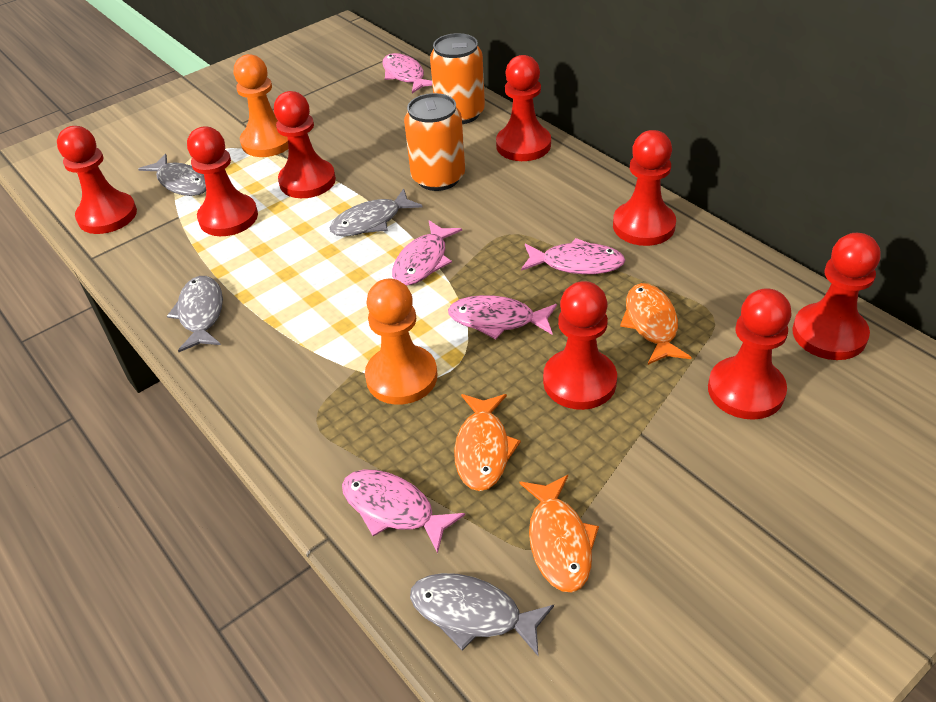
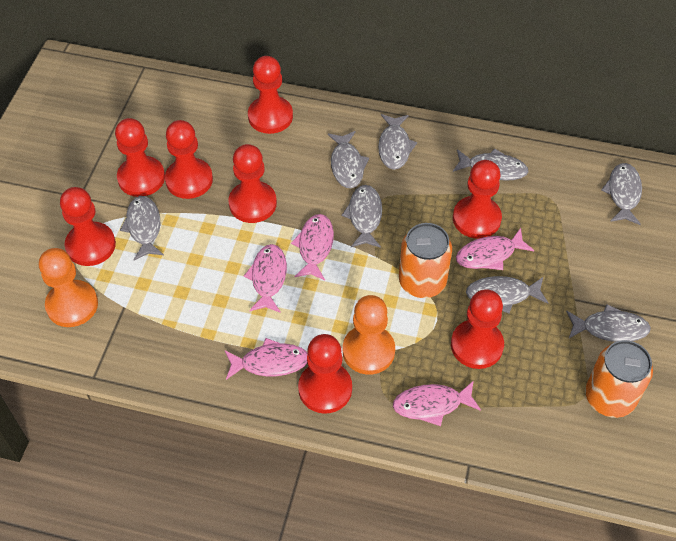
grey fish: 4 -> 8
orange fish: 3 -> 0

